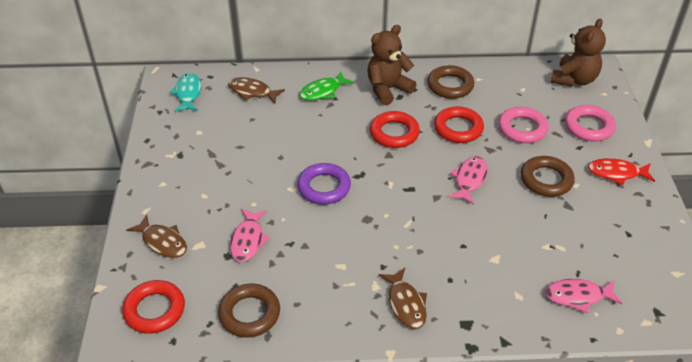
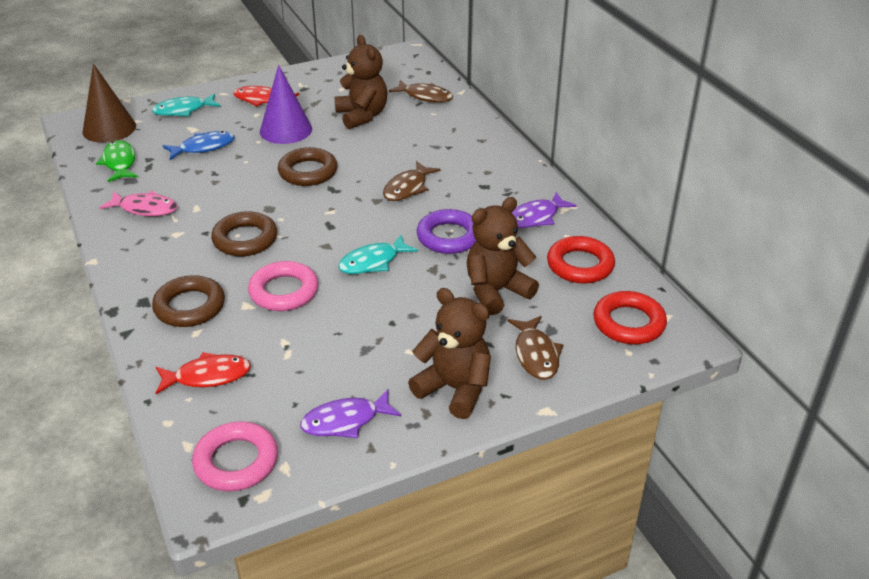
blue fish: 0 -> 1
brown cone: 0 -> 1
brown teddy bear: 2 -> 3
pink fish: 3 -> 1
purple cone: 0 -> 1
purple fish: 0 -> 2
red fish: 1 -> 2
red ring: 3 -> 2
turquoise fish: 1 -> 2

